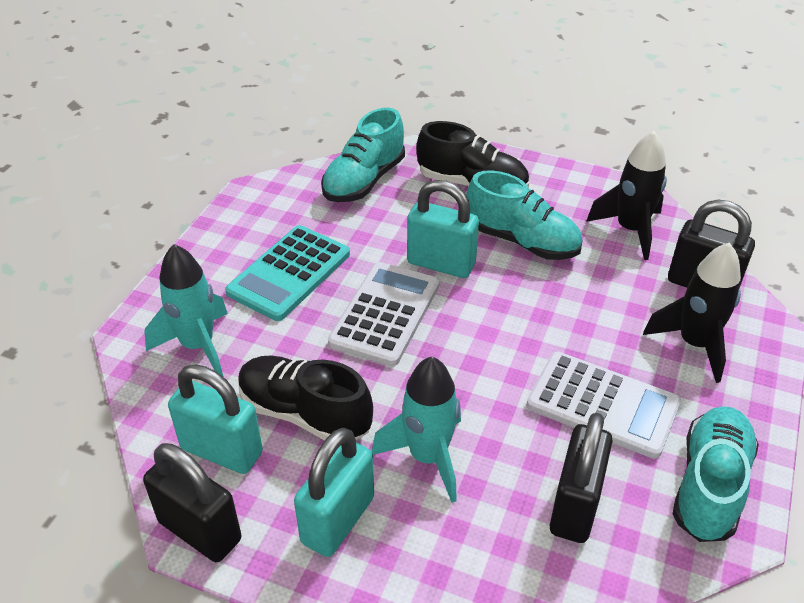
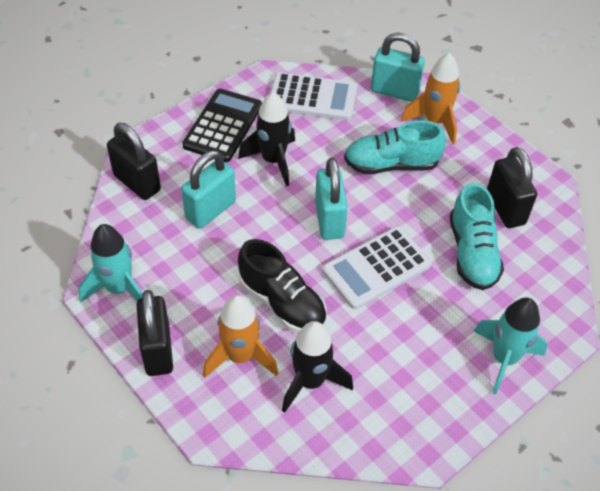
black calculator: 0 -> 1
black shoe: 2 -> 1
orange rocket: 0 -> 2
turquoise calculator: 1 -> 0
turquoise shoe: 3 -> 2

